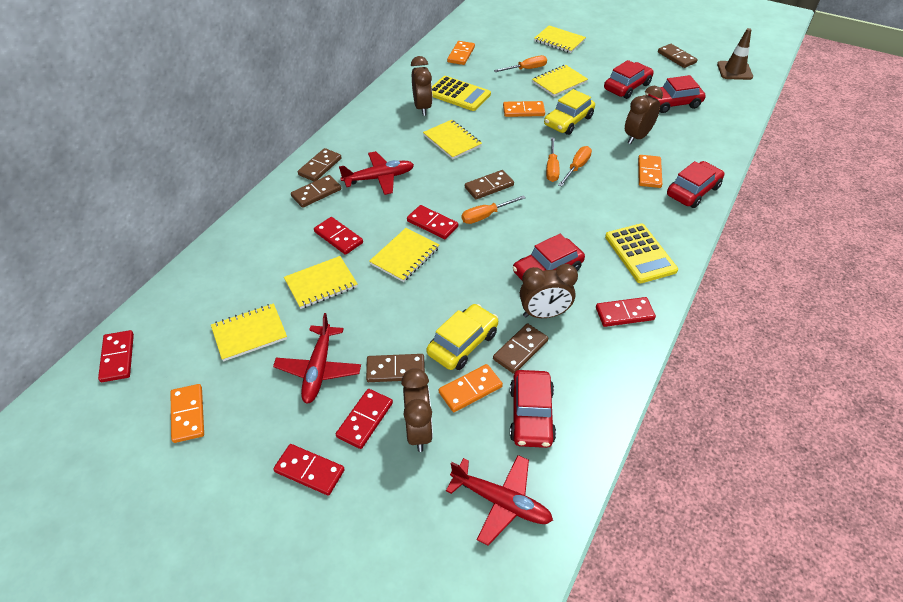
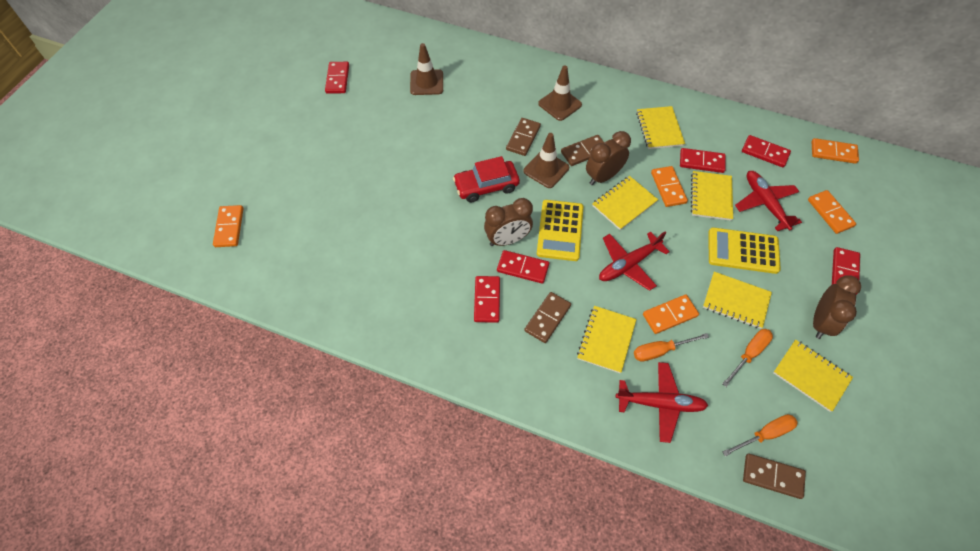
brown clock: 4 -> 3
brown domino: 6 -> 4
brown traffic cone: 1 -> 3
orange screwdriver: 4 -> 3
red car: 5 -> 1
yellow car: 2 -> 0

